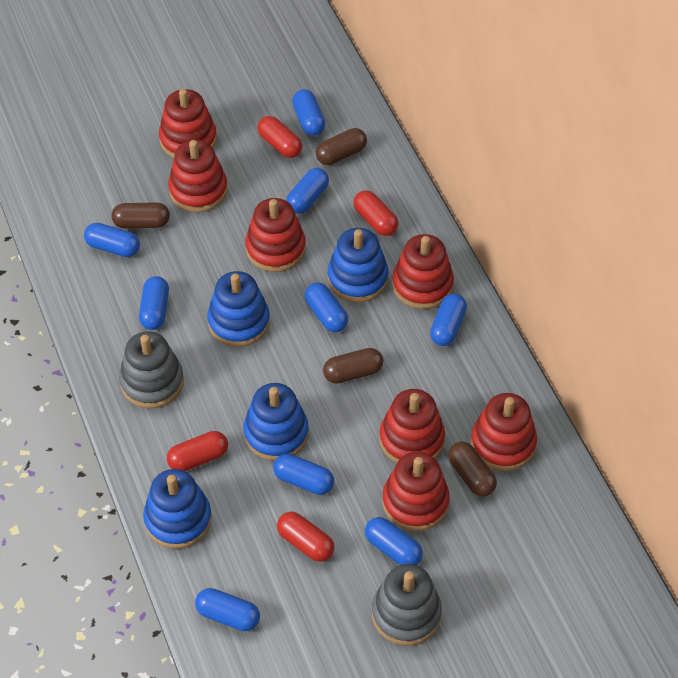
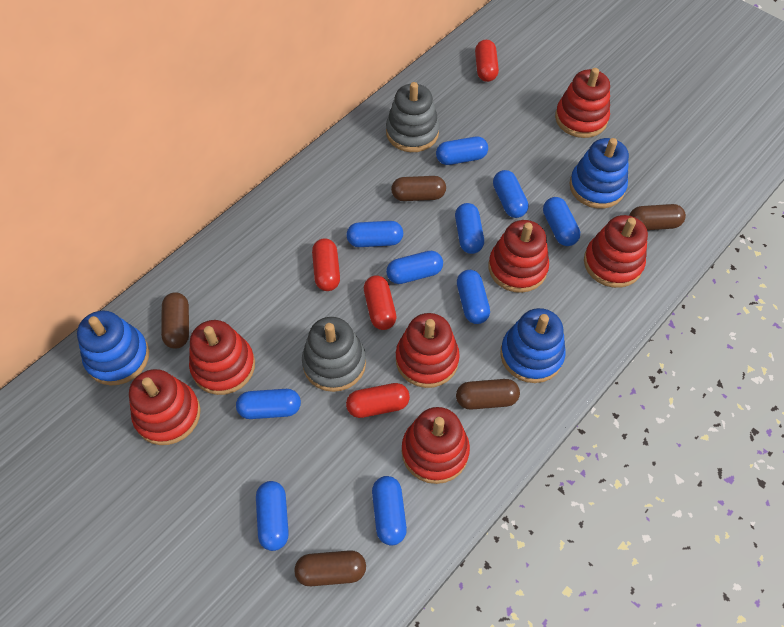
blue capsule: 9 -> 10
blue stacking toy: 4 -> 3
brown capsule: 4 -> 5

